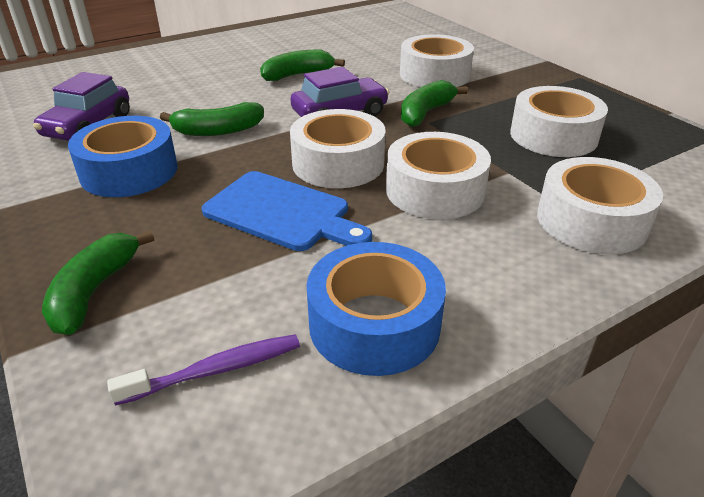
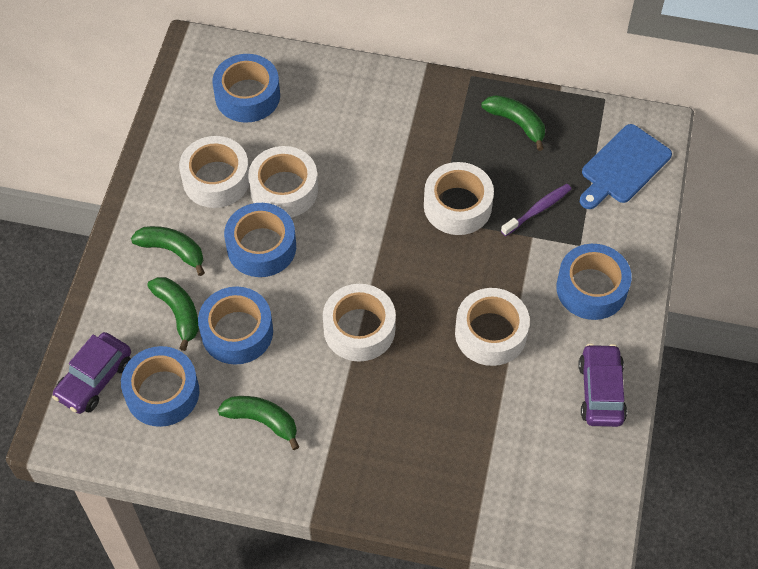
blue tape: 2 -> 5

